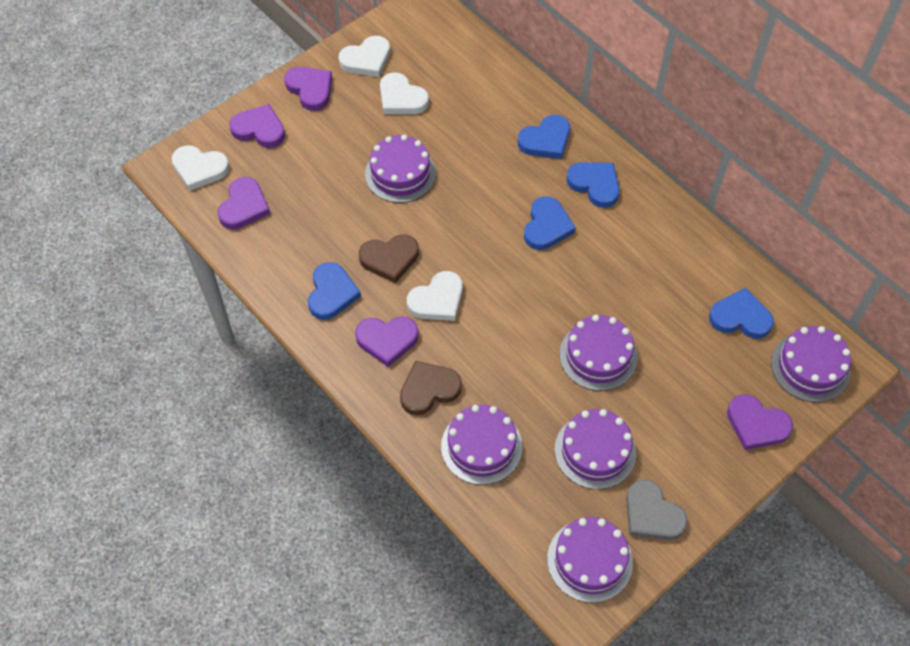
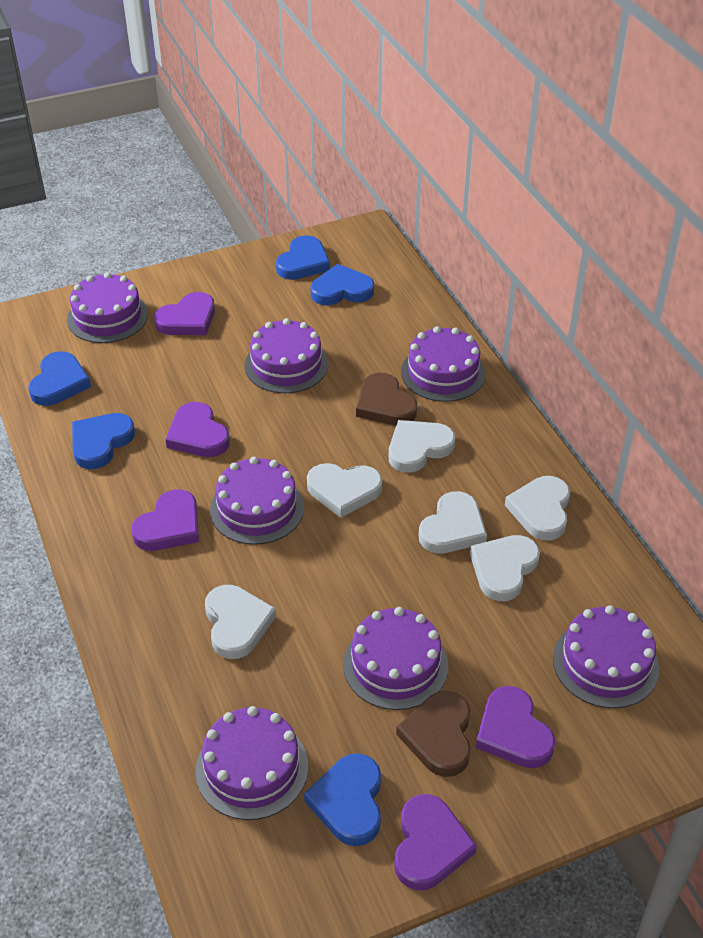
grey heart: 1 -> 0
purple cake: 6 -> 7
white heart: 4 -> 6

